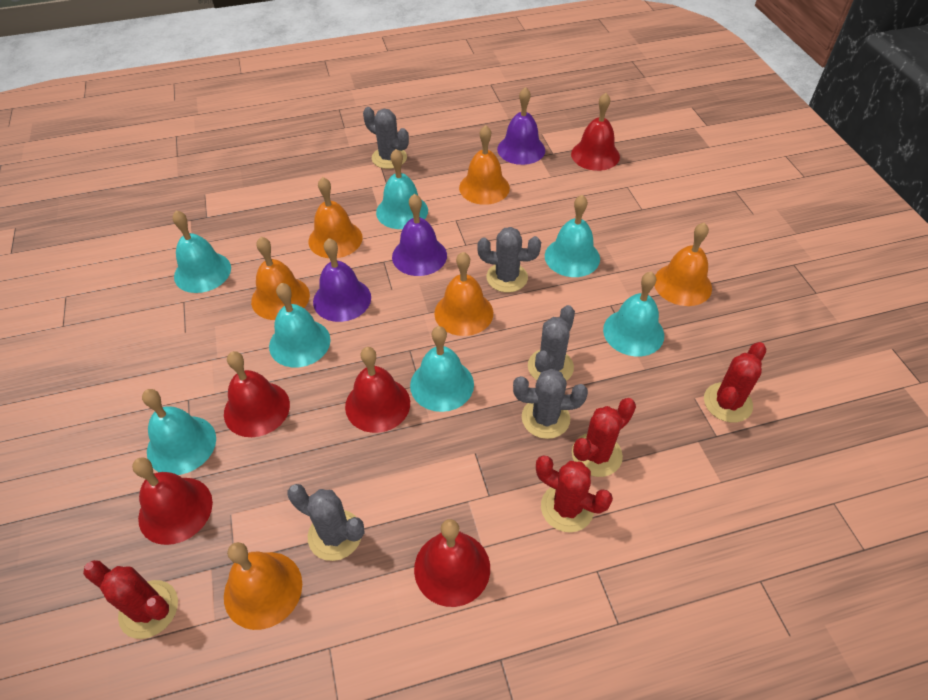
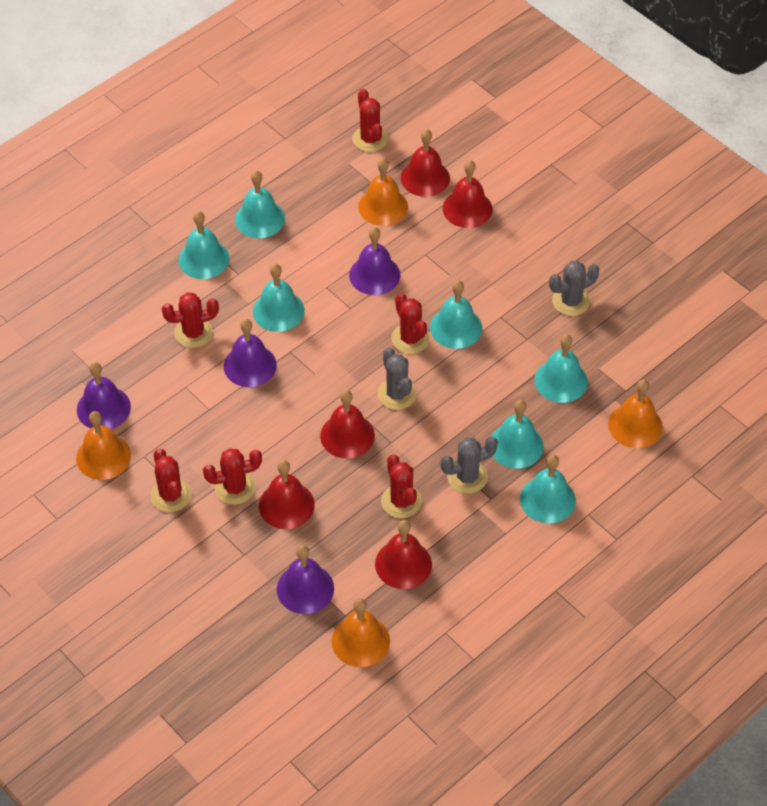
grey cactus: 5 -> 3
orange bell: 6 -> 4
purple bell: 3 -> 4
red cactus: 4 -> 6

